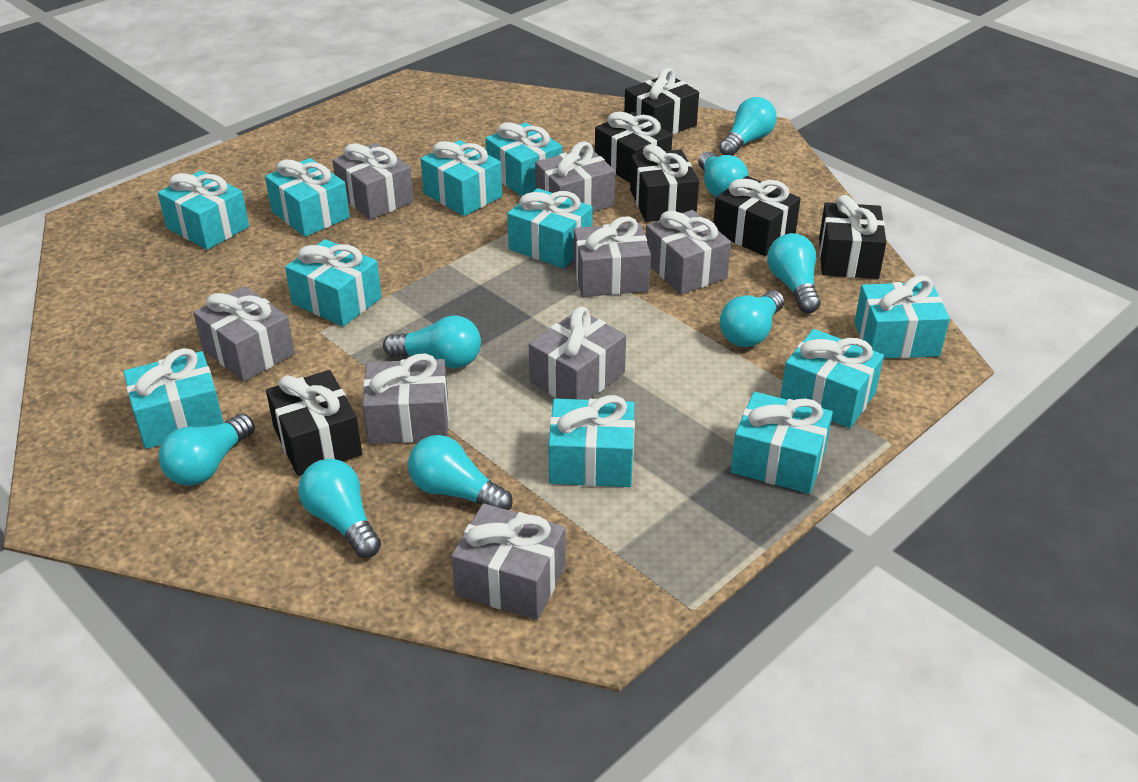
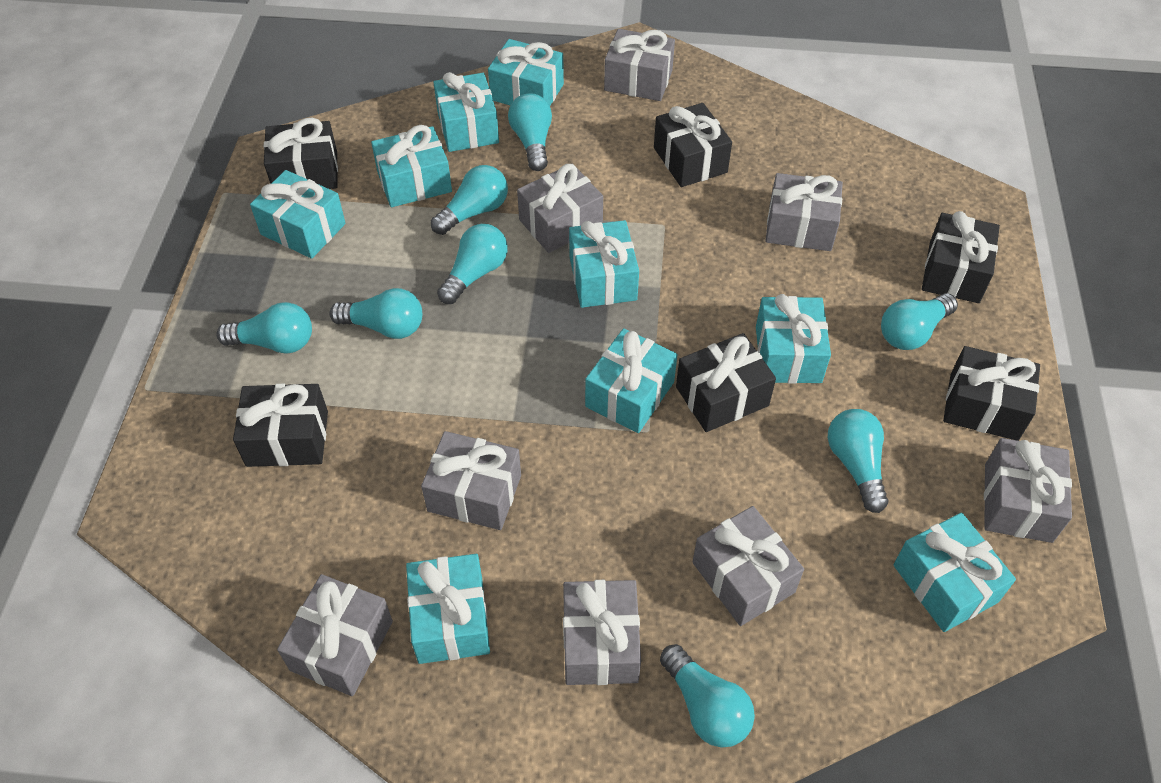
turquoise gift: 11 -> 9

